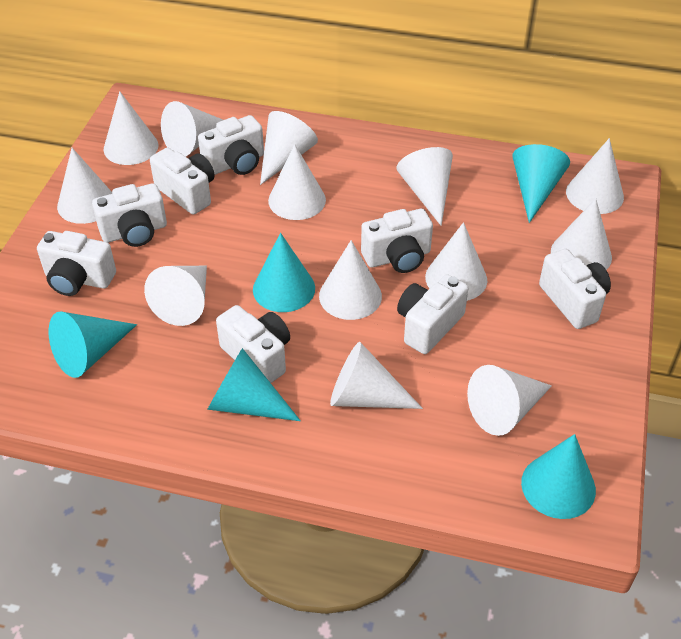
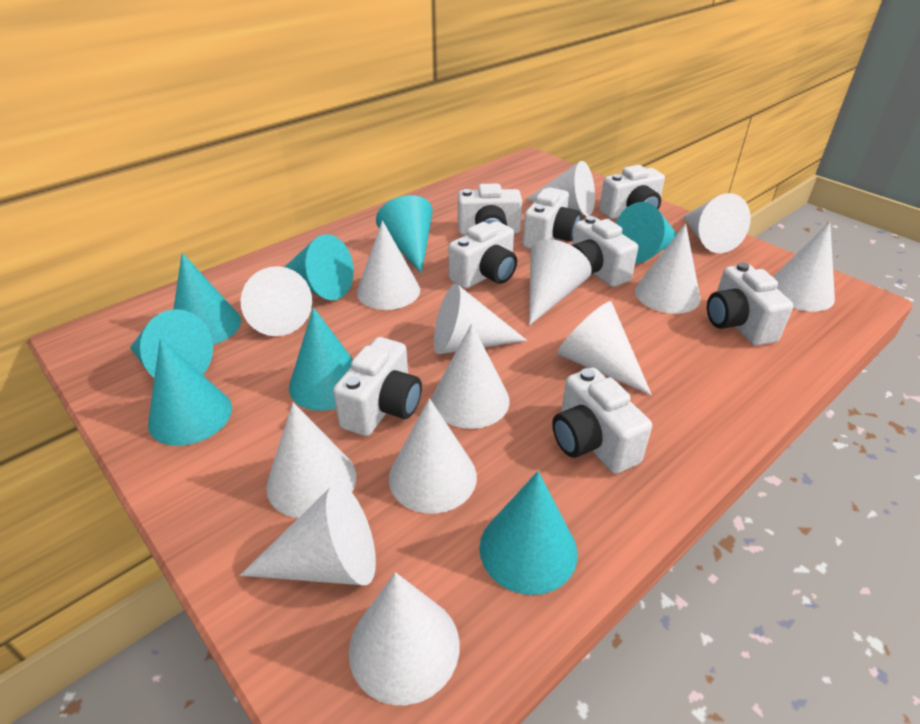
turquoise cone: 5 -> 8
white cone: 13 -> 14

